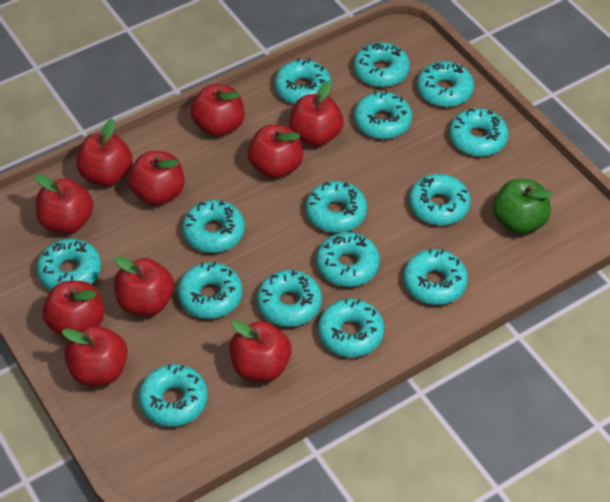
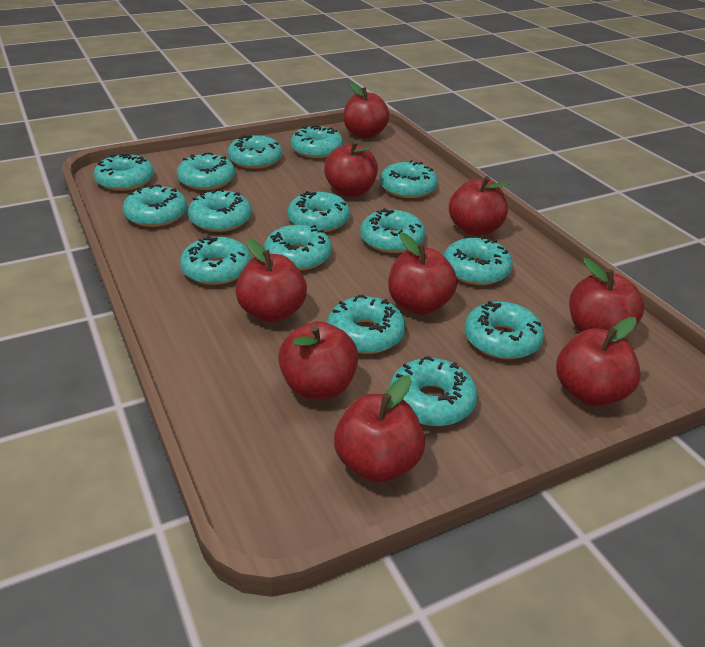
green apple: 1 -> 0
red apple: 10 -> 9

